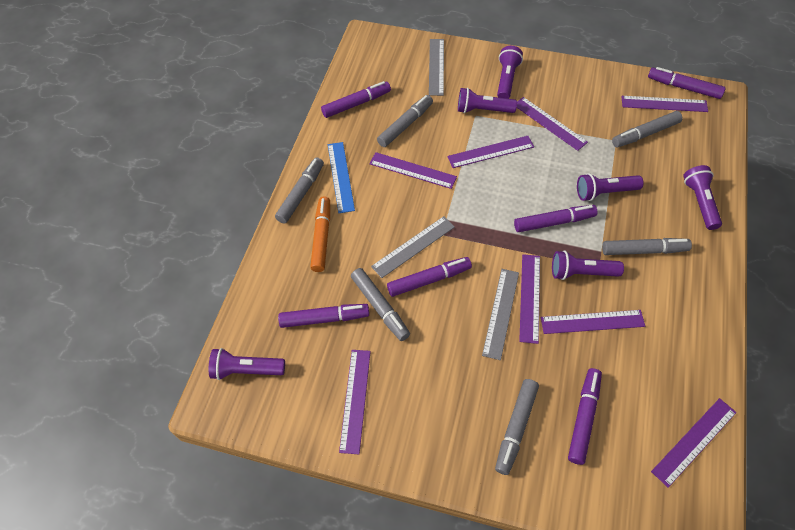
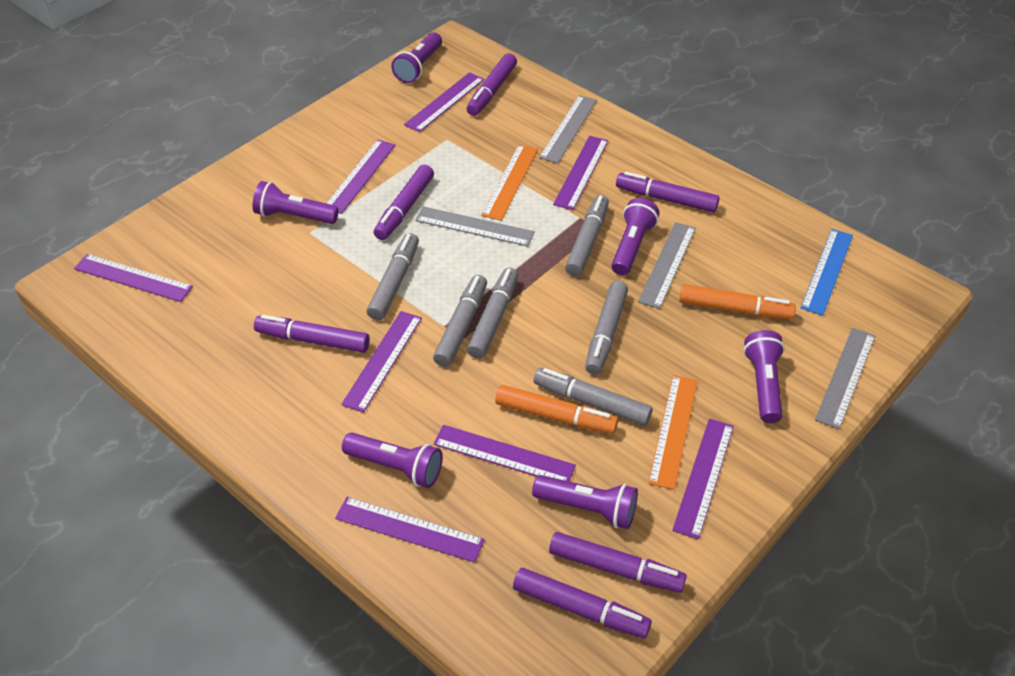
grey ruler: 3 -> 4
orange marker: 1 -> 2
orange ruler: 0 -> 2

